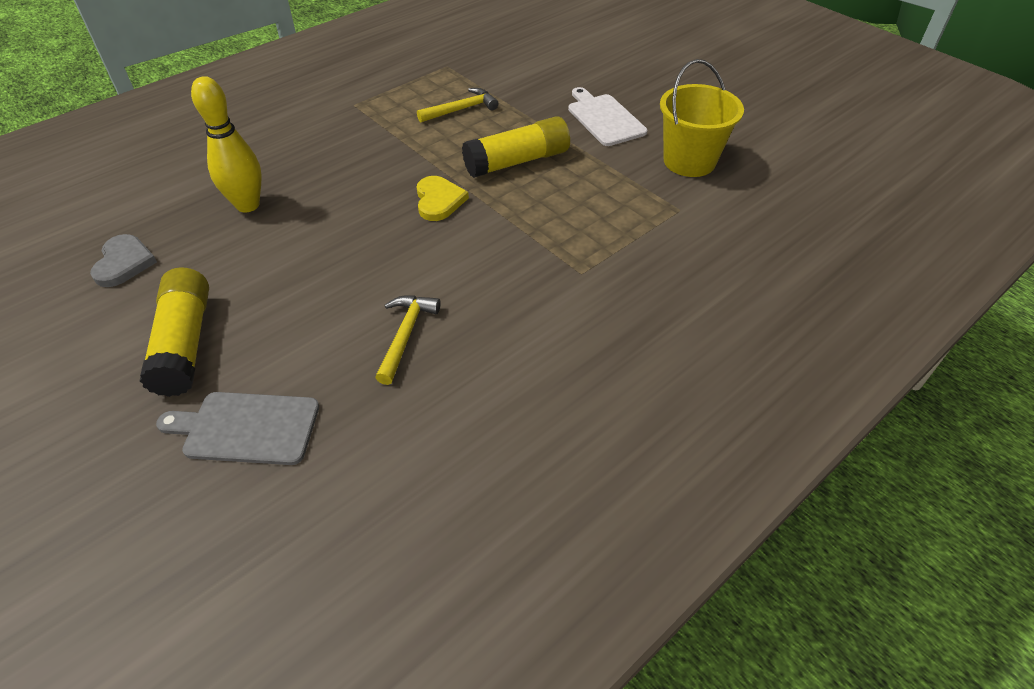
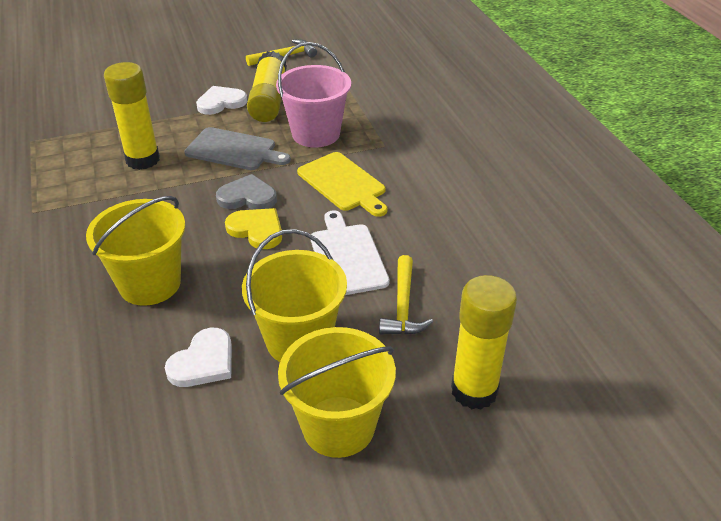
pink bucket: 0 -> 1
white heart: 0 -> 2
yellow bowling pin: 1 -> 0
yellow bucket: 1 -> 3
yellow cutting board: 0 -> 1
yellow glue stick: 2 -> 3

